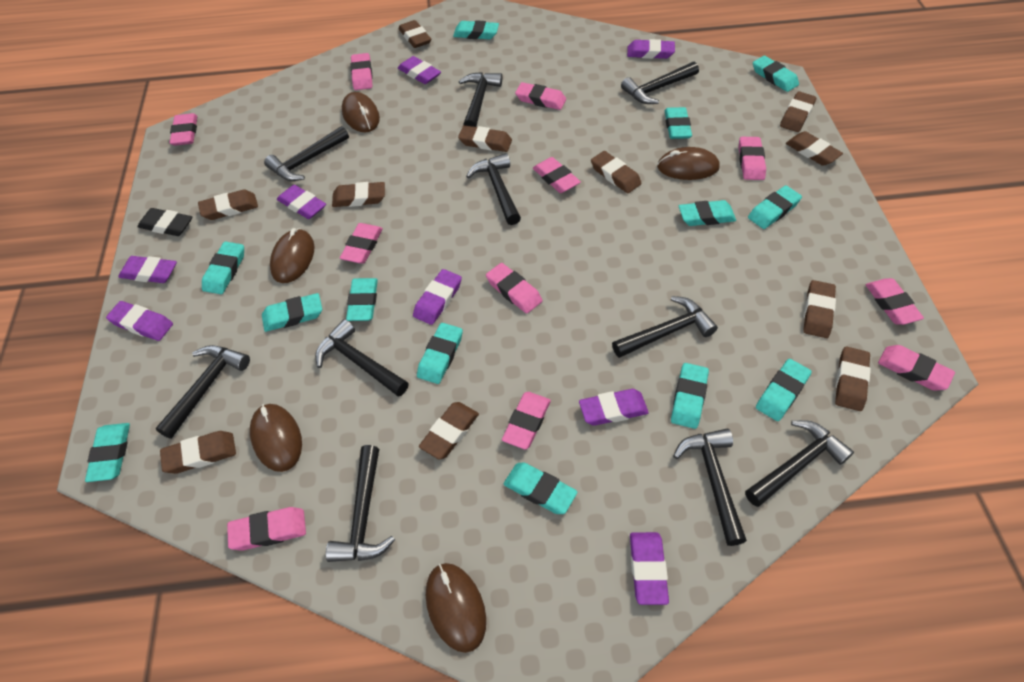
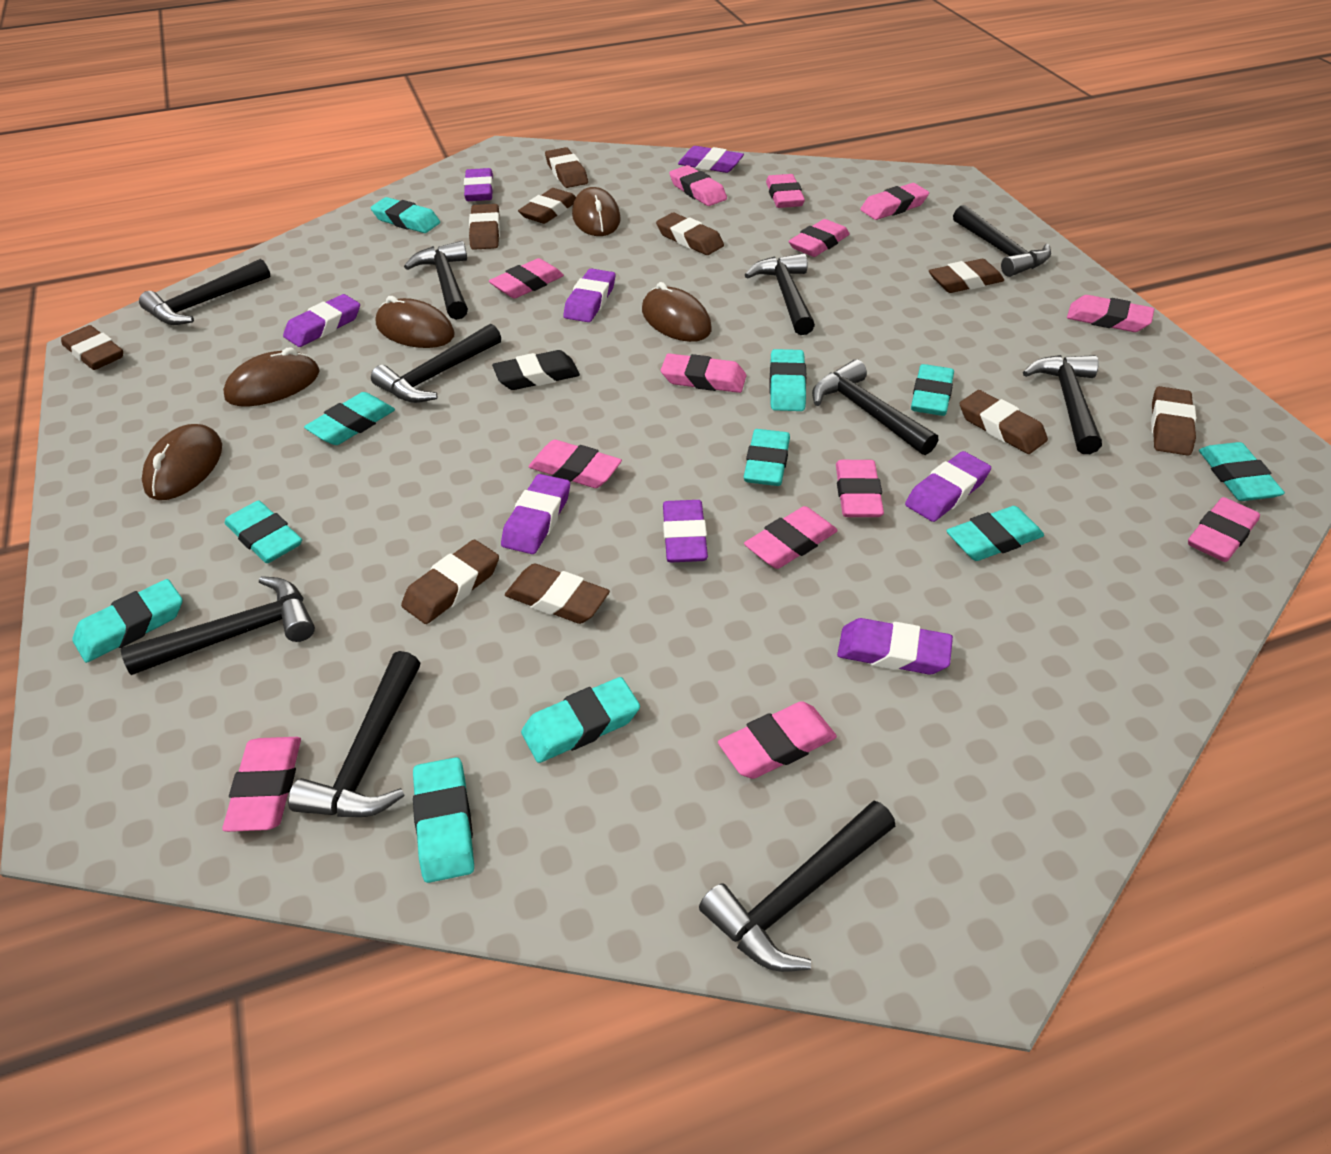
brown eraser: 11 -> 10
pink eraser: 11 -> 13
turquoise eraser: 13 -> 11

